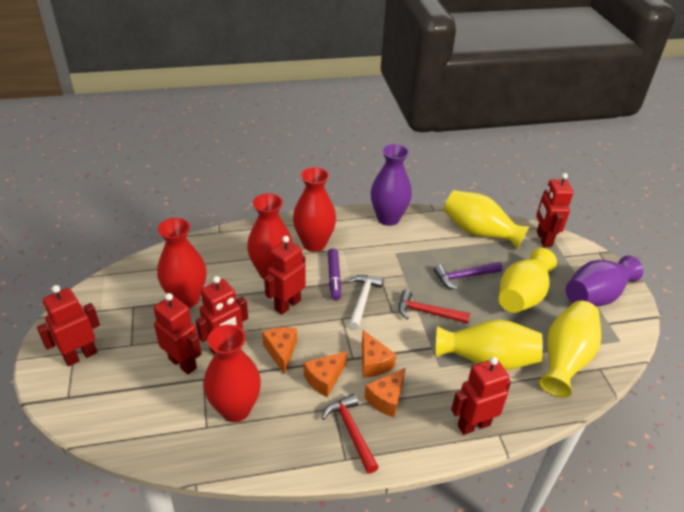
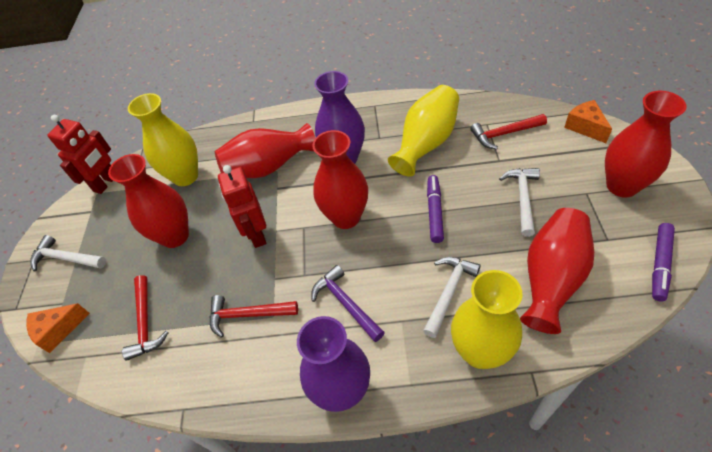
orange cheese: 4 -> 2
purple marker: 1 -> 2
red hammer: 2 -> 3
red robot: 6 -> 2
red vase: 4 -> 5
white hammer: 1 -> 3
yellow vase: 4 -> 3

